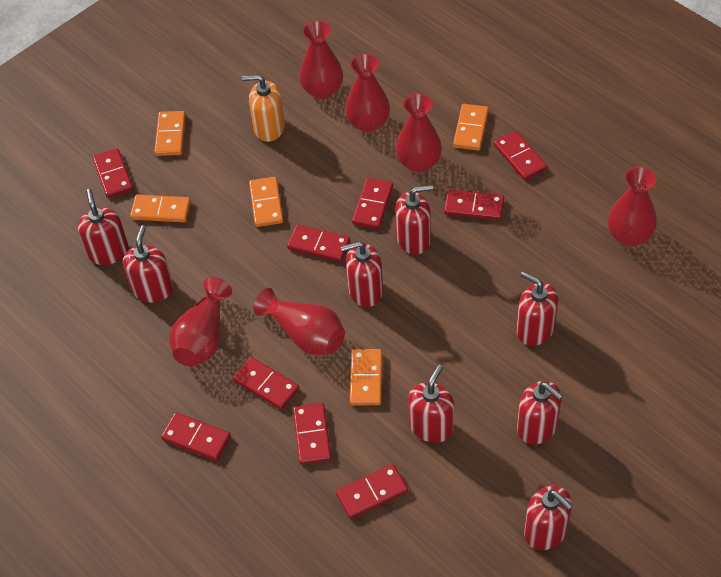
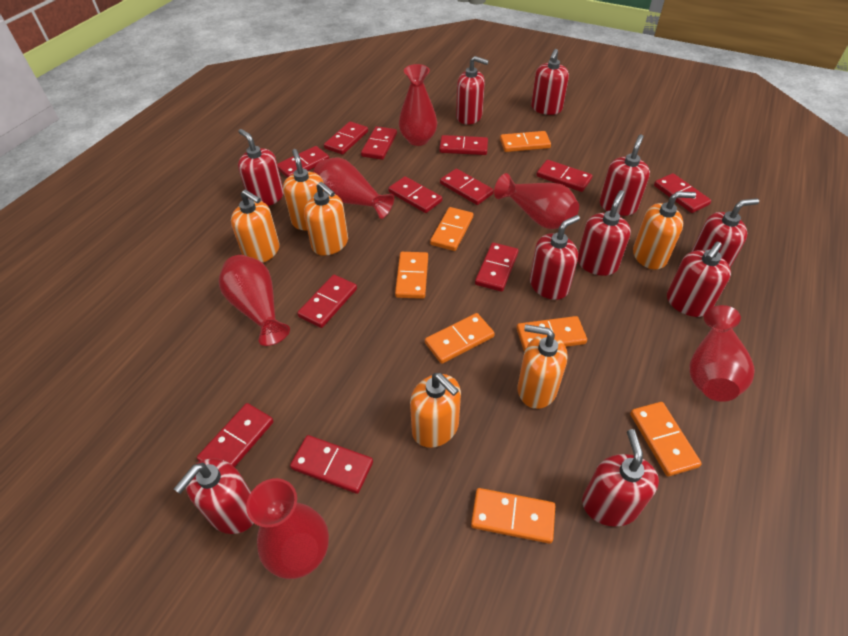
orange domino: 5 -> 7
orange soap dispenser: 1 -> 6
red domino: 9 -> 12
red soap dispenser: 8 -> 10

